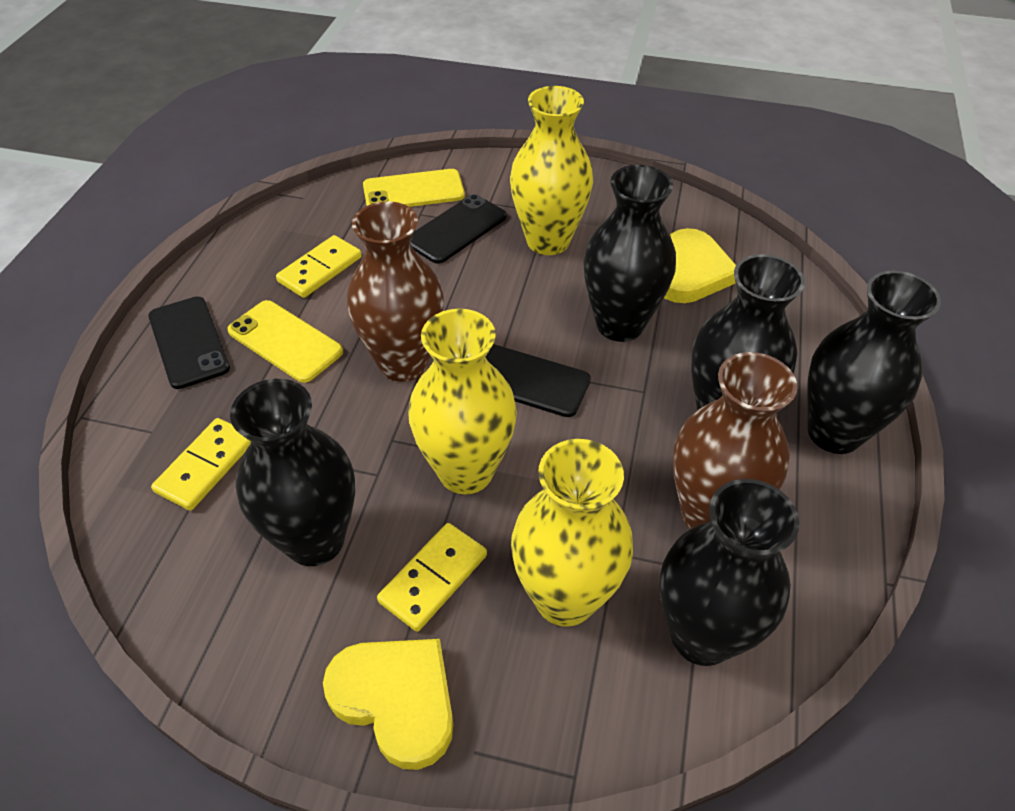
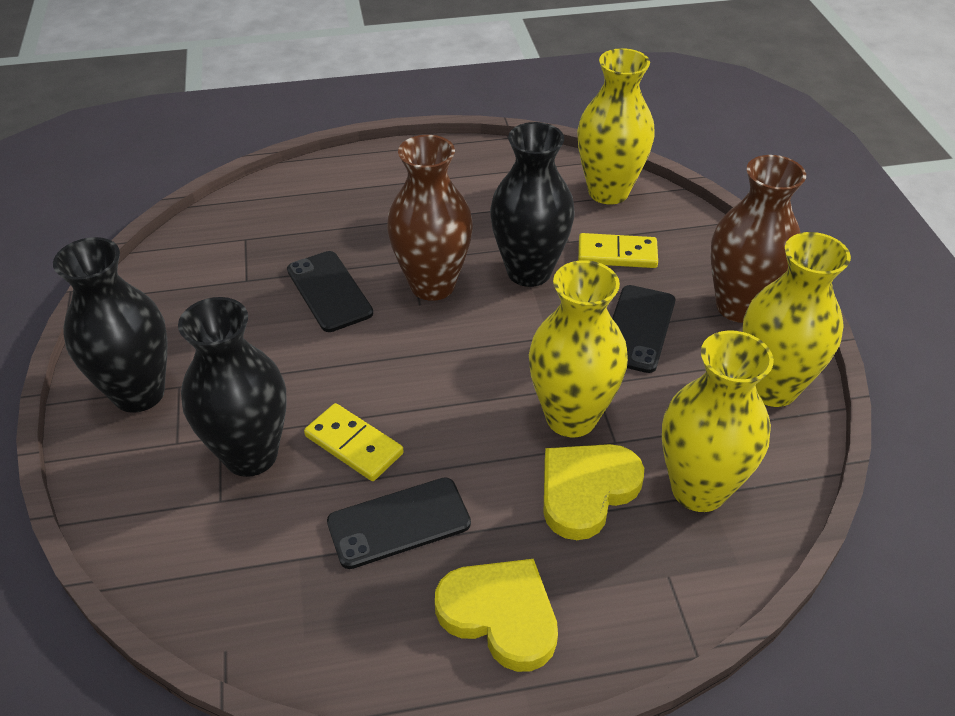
black vase: 5 -> 3
yellow domino: 3 -> 2
yellow phone: 2 -> 0
yellow vase: 3 -> 4

